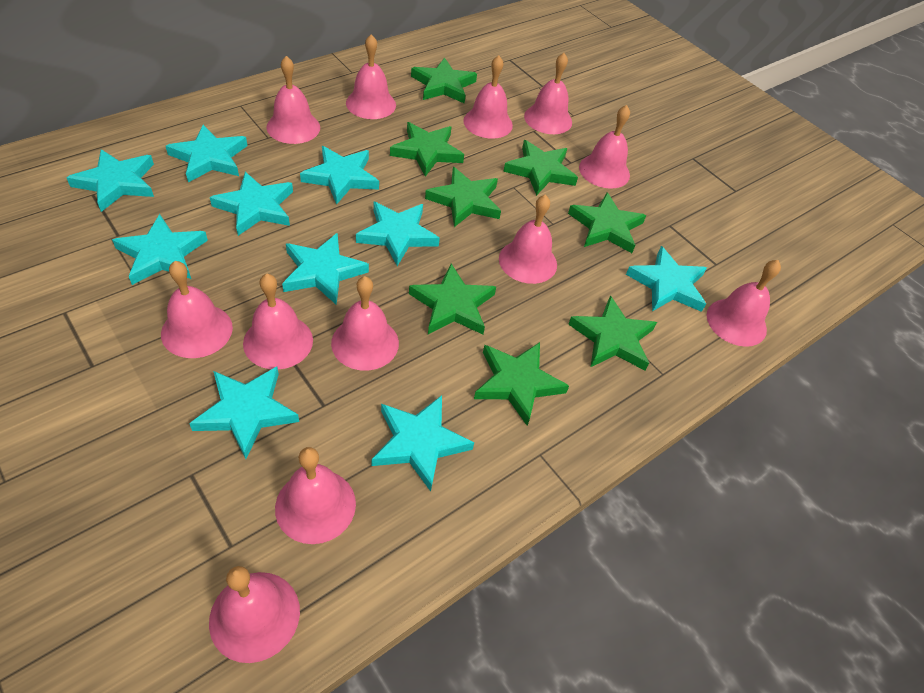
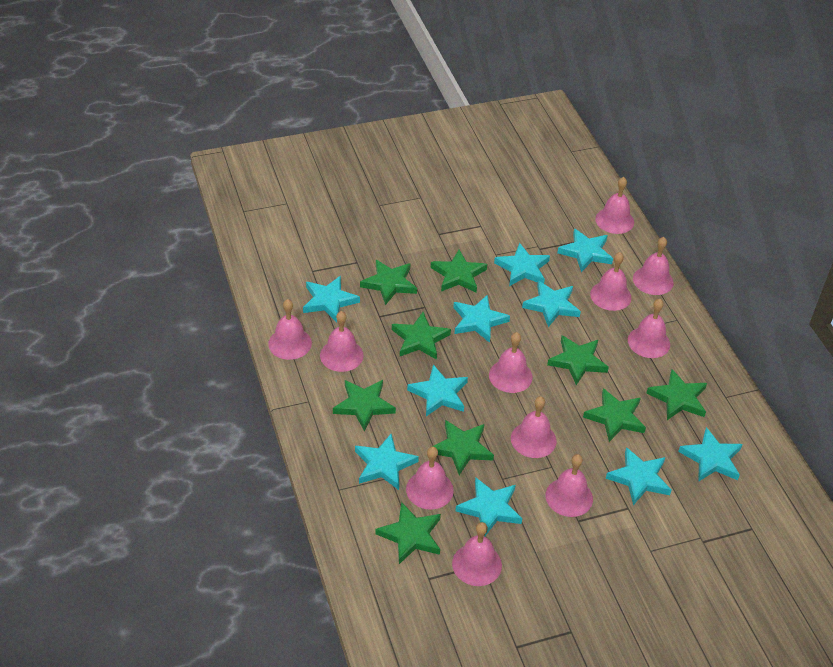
green star: 8 -> 9
pink bell: 12 -> 11

